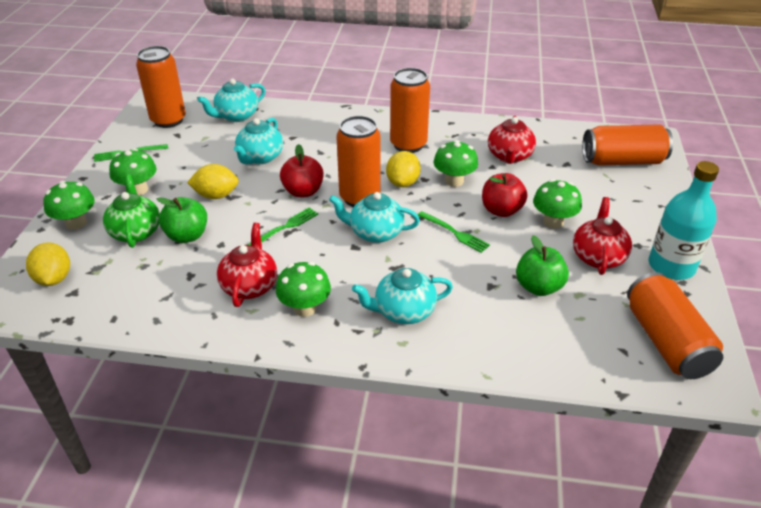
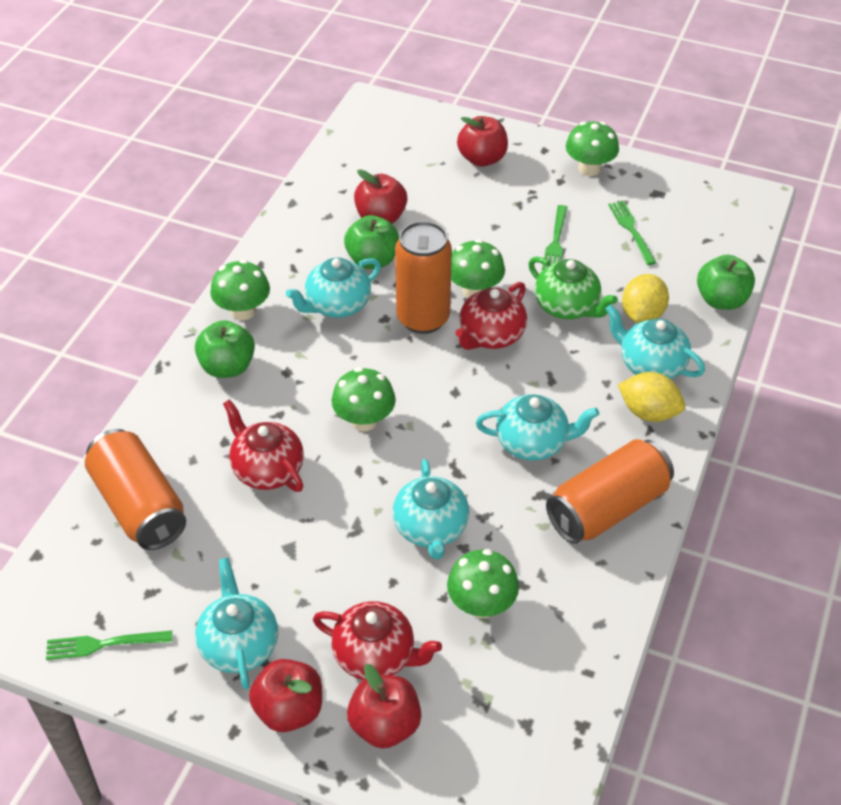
green apple: 2 -> 3
orange can: 5 -> 3
red apple: 2 -> 4
turquoise bottle: 1 -> 0
turquoise teapot: 4 -> 5
yellow lemon: 3 -> 2

